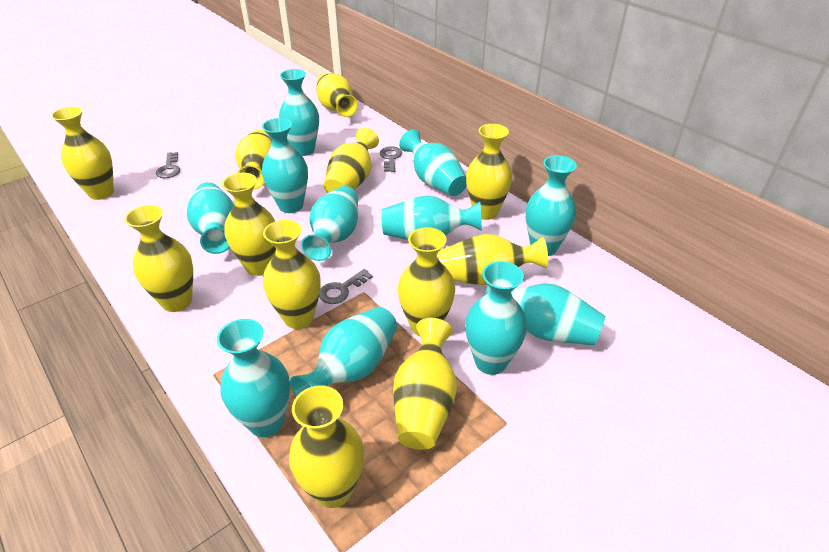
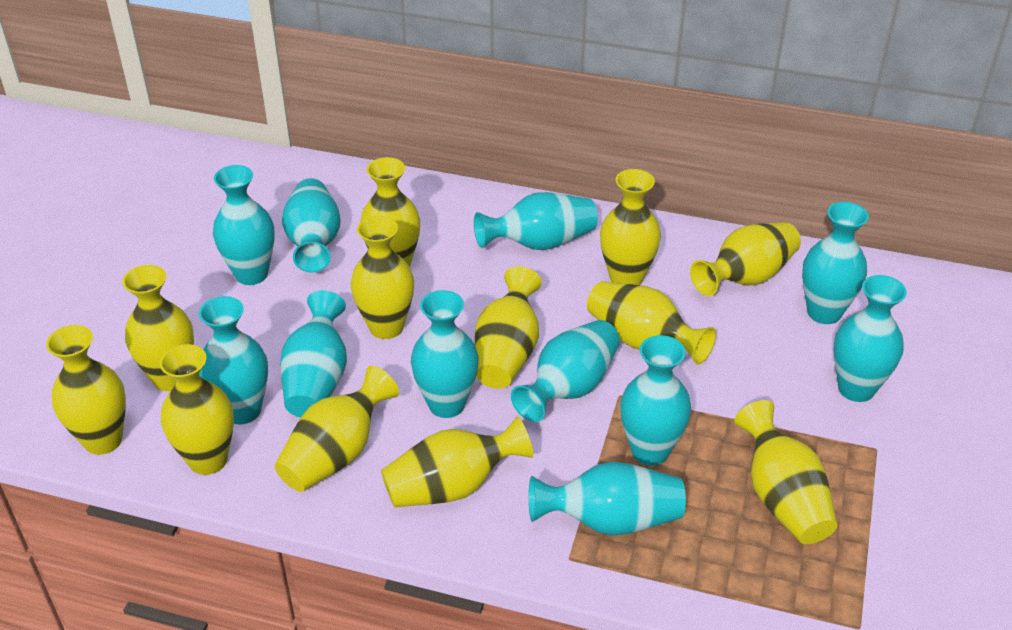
grey key: 3 -> 0

